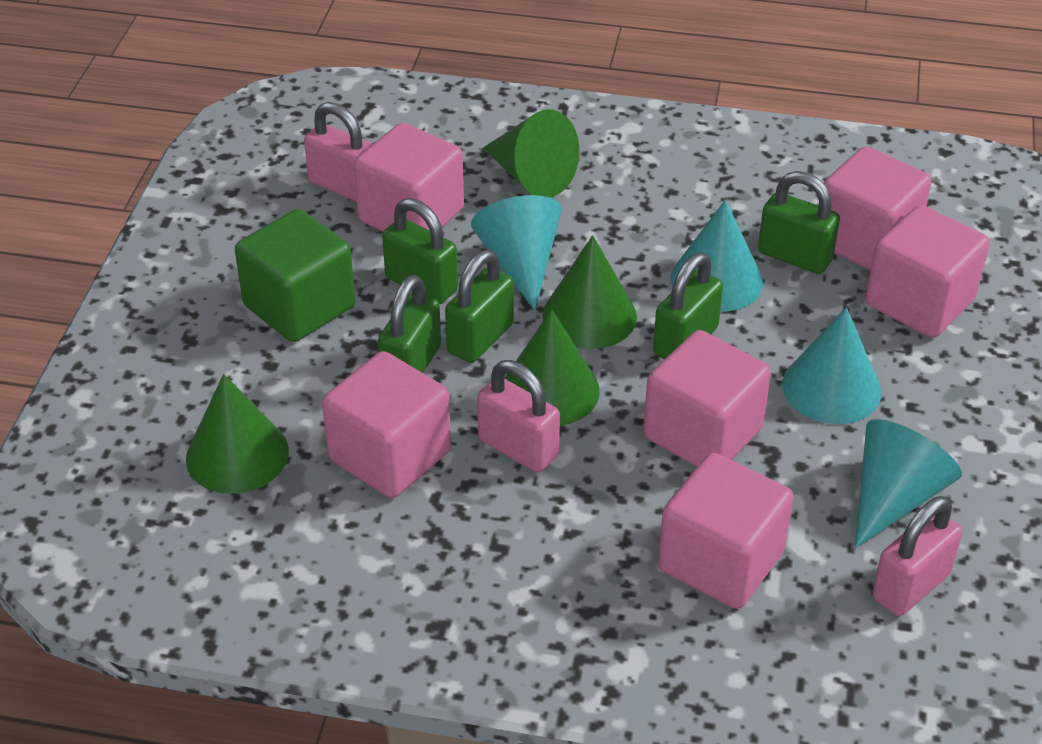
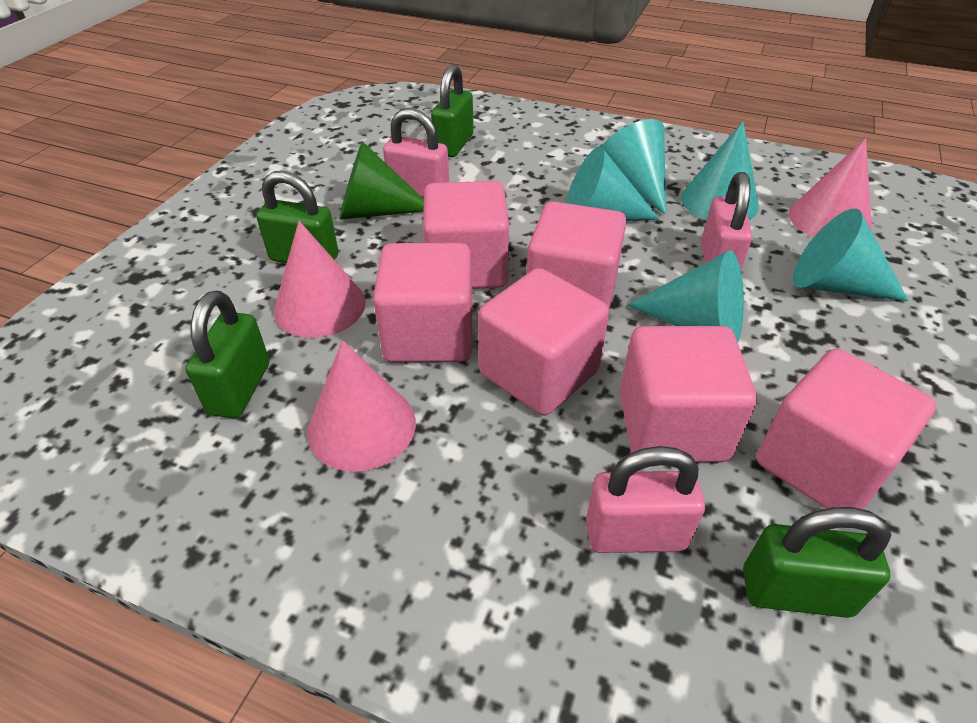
green cone: 4 -> 1
green cube: 1 -> 0
green padlock: 5 -> 4
pink cone: 0 -> 3
turquoise cone: 4 -> 5

